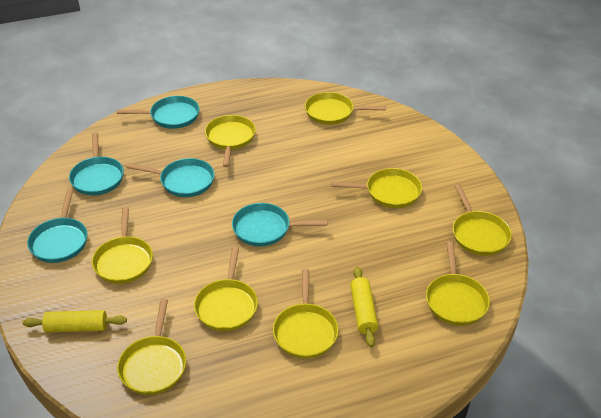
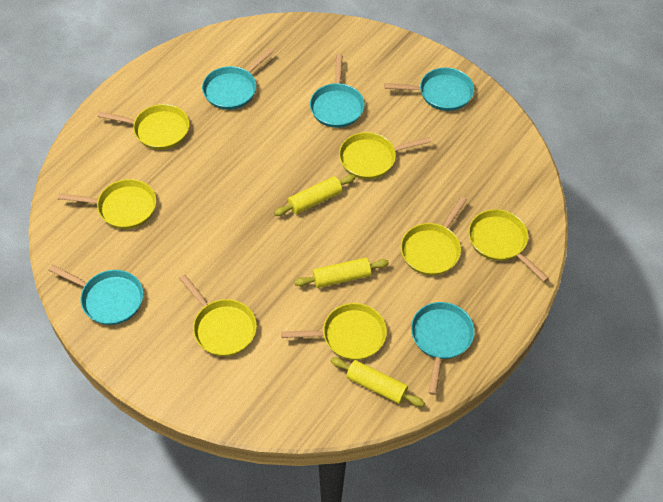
yellow pan: 9 -> 7
yellow rolling pin: 2 -> 3

